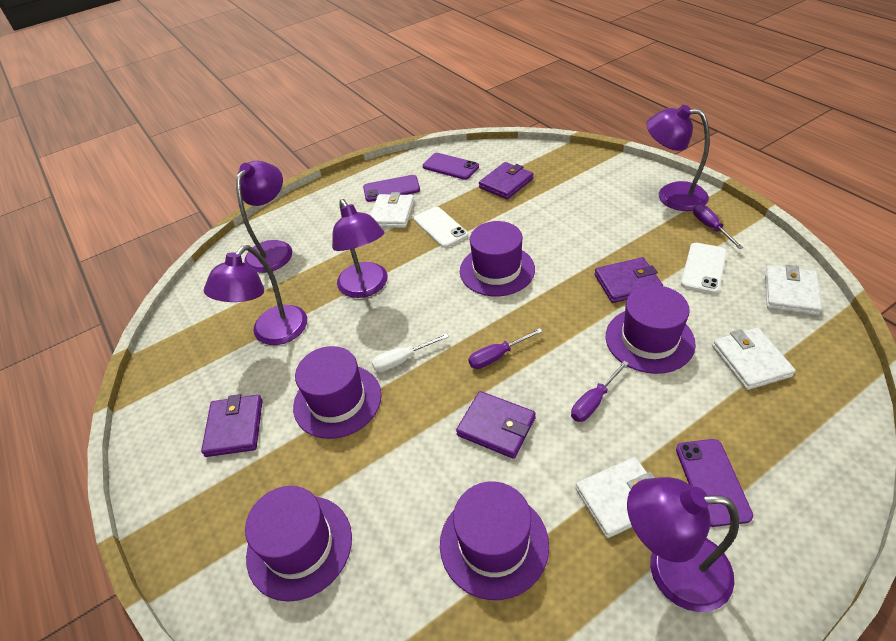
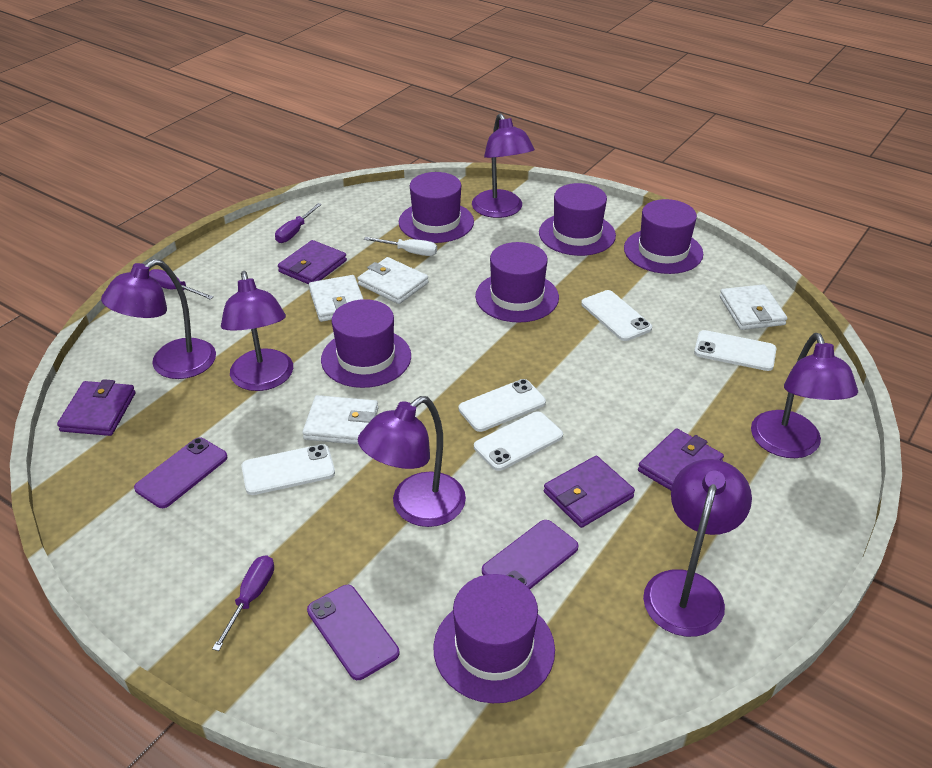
purple hat: 5 -> 6
purple lamp: 5 -> 6
white phone: 2 -> 5

